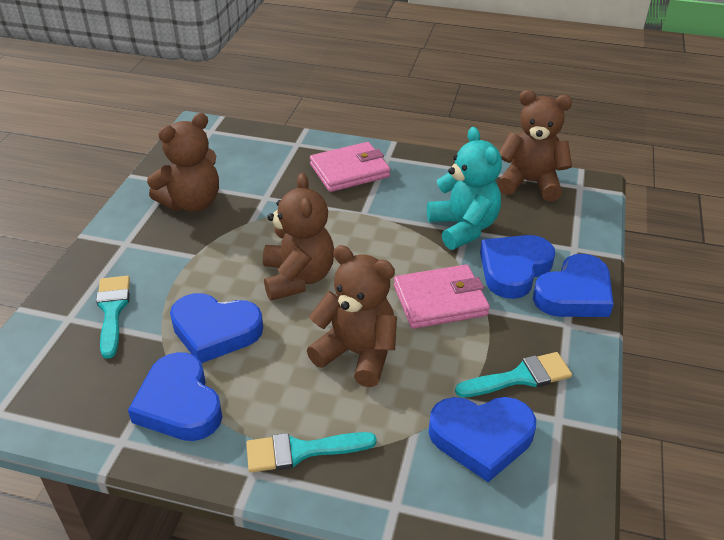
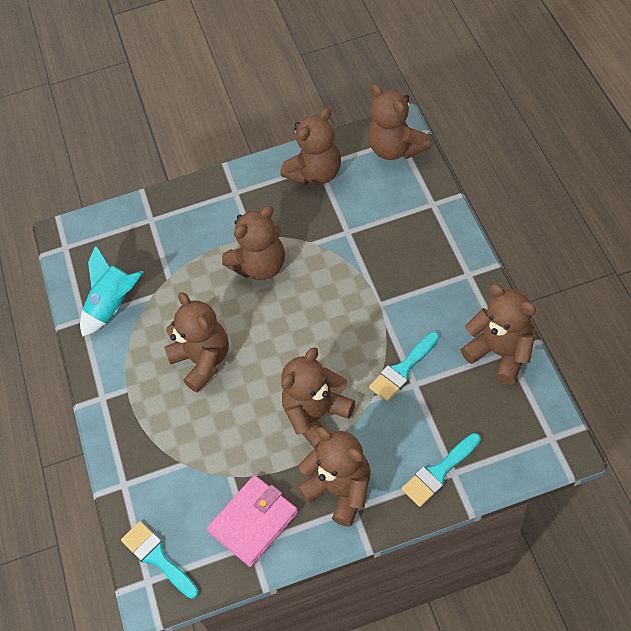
blue heart: 5 -> 0
brown teddy bear: 4 -> 7
pink wallet: 2 -> 1
turquoise rocket: 0 -> 1
turquoise teddy bear: 1 -> 0

